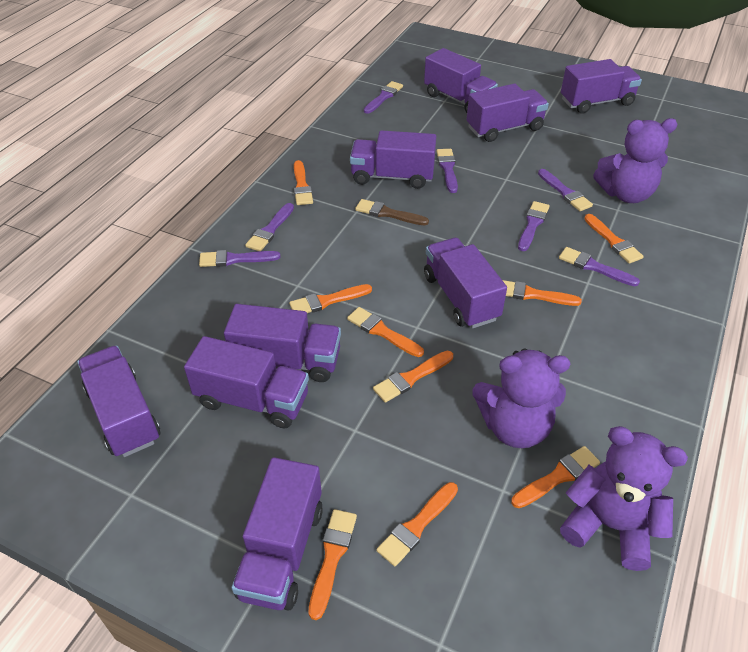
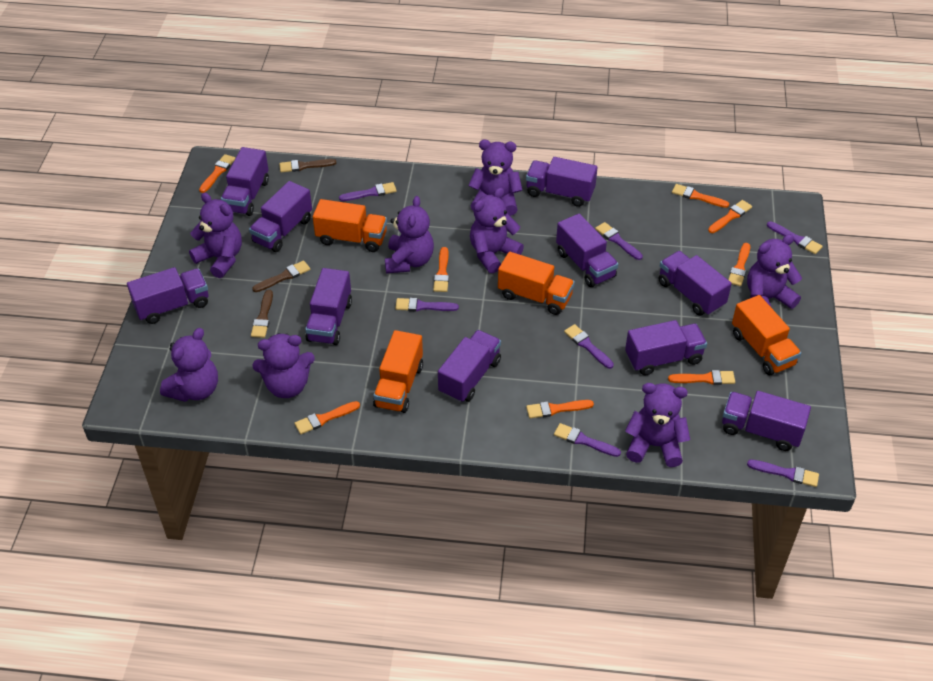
brown brush: 1 -> 3
orange brush: 9 -> 8
orange truck: 0 -> 4
purple teddy bear: 3 -> 8
purple truck: 9 -> 10

